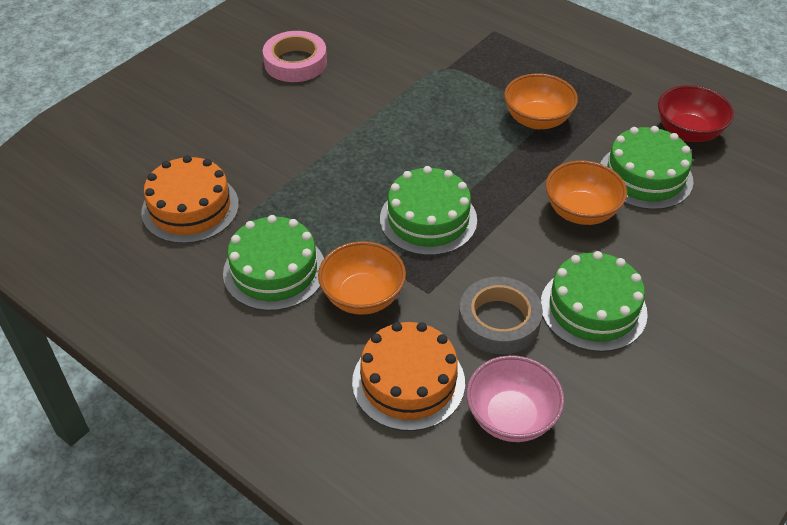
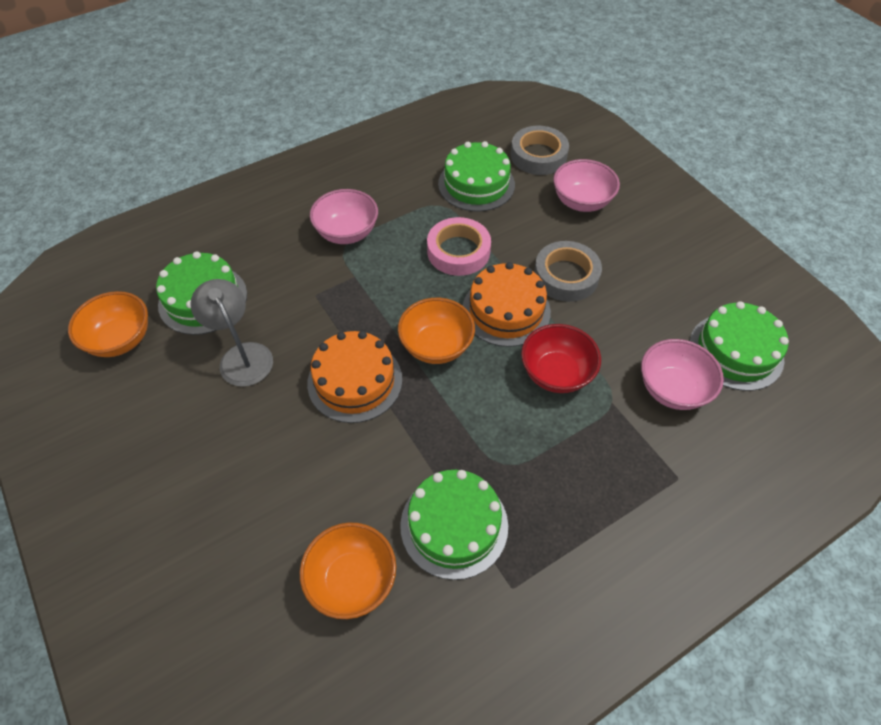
grey lamp: 0 -> 1
grey tape: 1 -> 2
pink bowl: 1 -> 3

